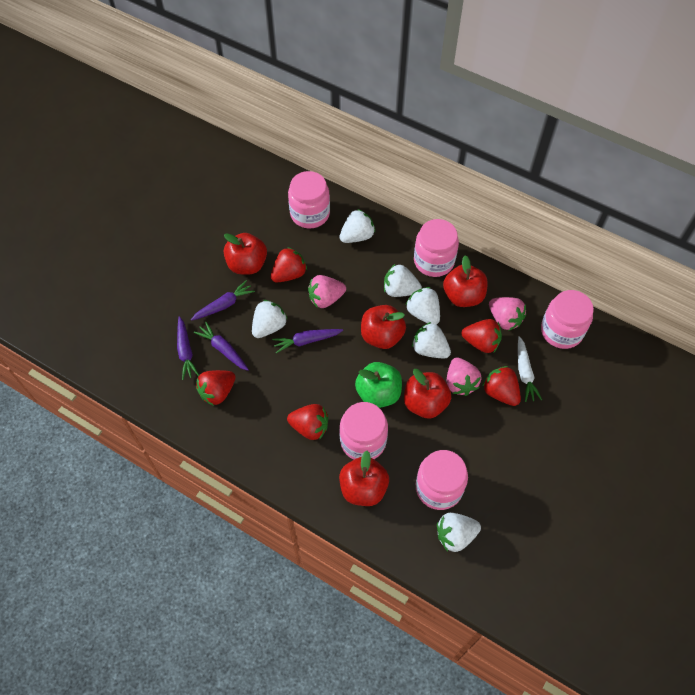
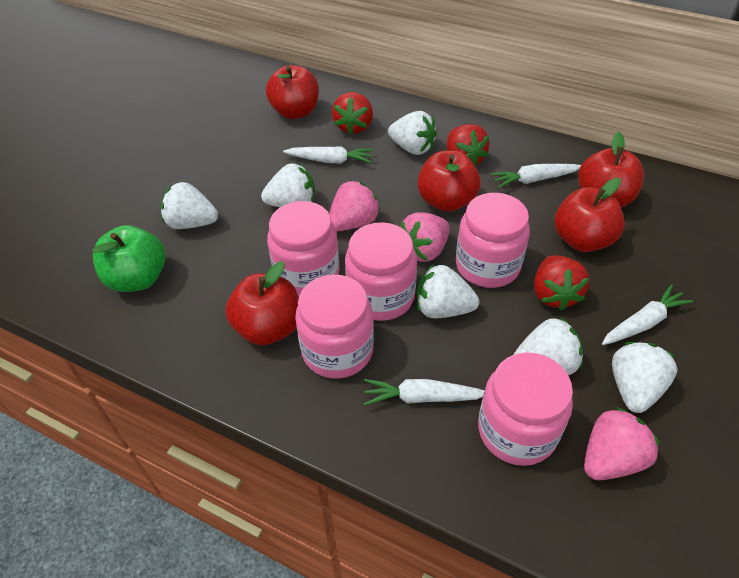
purple carrot: 4 -> 0
red strawberry: 5 -> 3
white carrot: 1 -> 4

